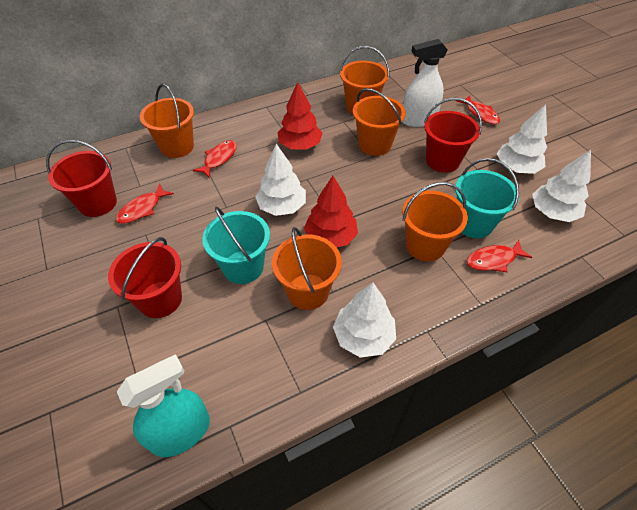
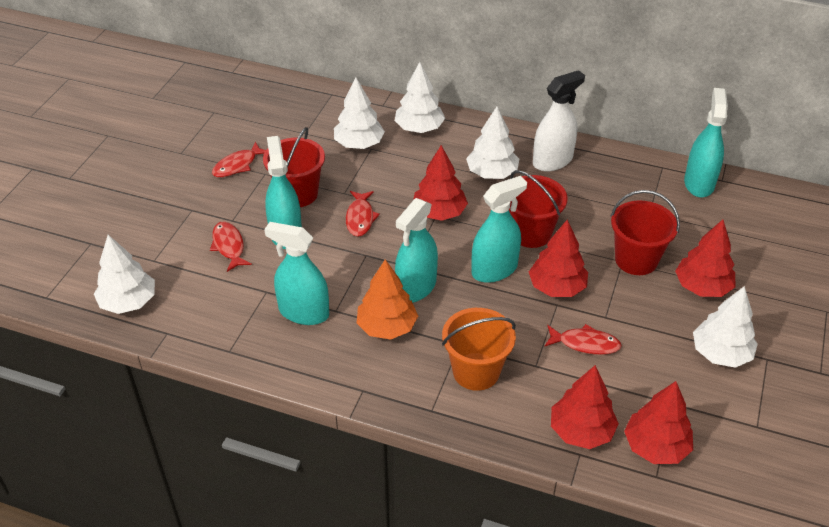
orange bucket: 5 -> 1
orange tree: 0 -> 1
red tree: 2 -> 5
turquoise bucket: 2 -> 0
turquoise spray bottle: 1 -> 5
white tree: 4 -> 5

